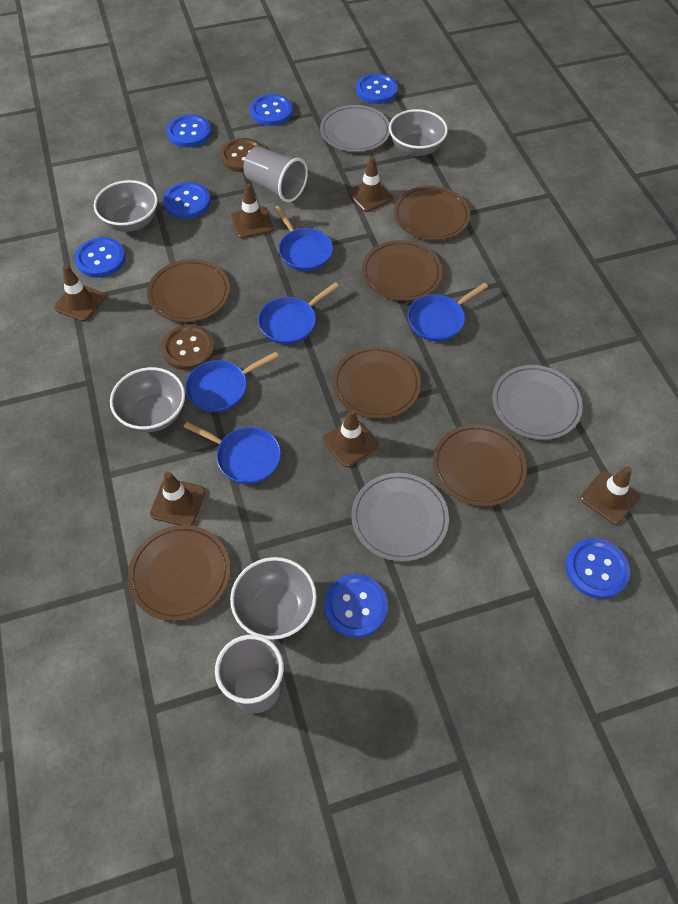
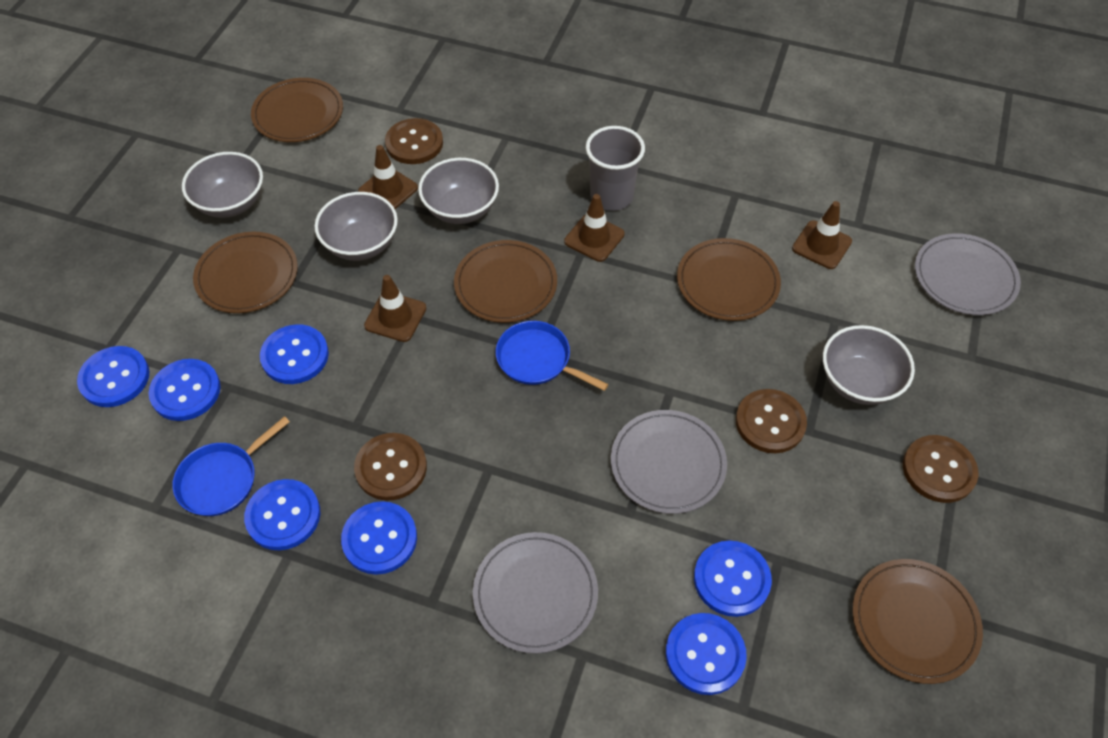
blue pan: 5 -> 2
brown button: 2 -> 4
brown plate: 6 -> 5
brown traffic cone: 6 -> 4
grey cup: 2 -> 1

